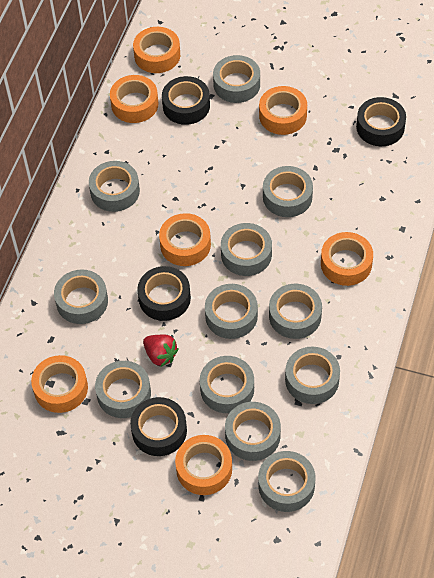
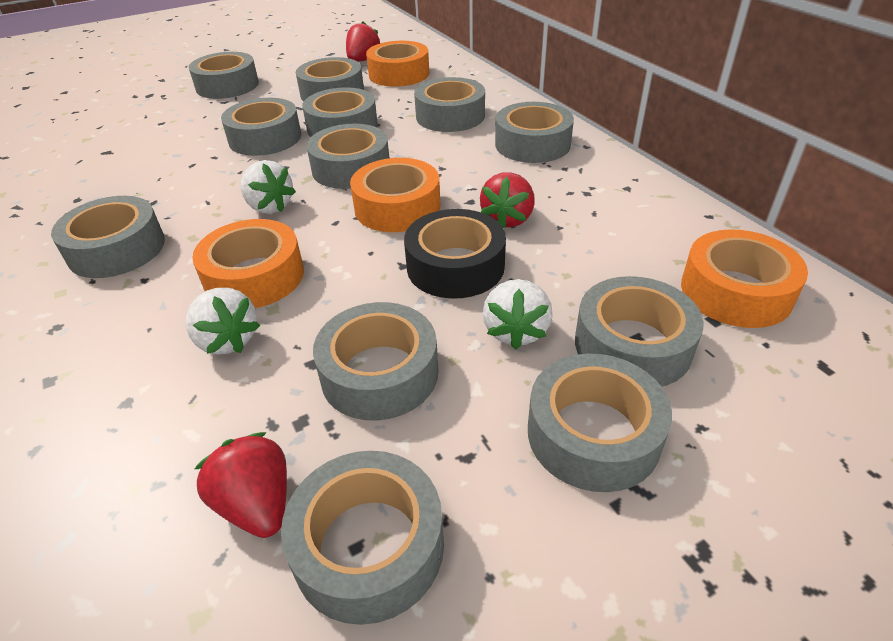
black tape: 4 -> 1
orange tape: 7 -> 4
red strawberry: 1 -> 3
white strawberry: 0 -> 3

